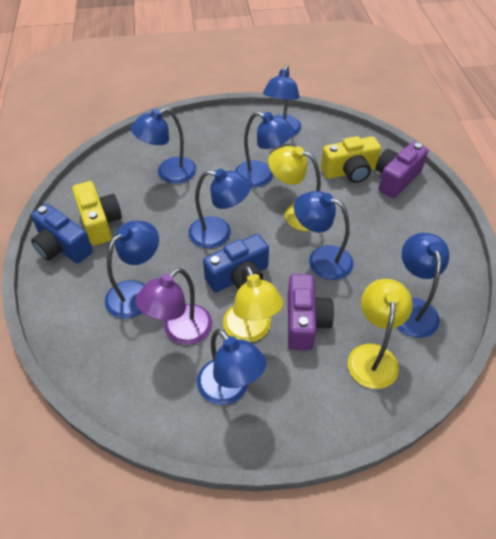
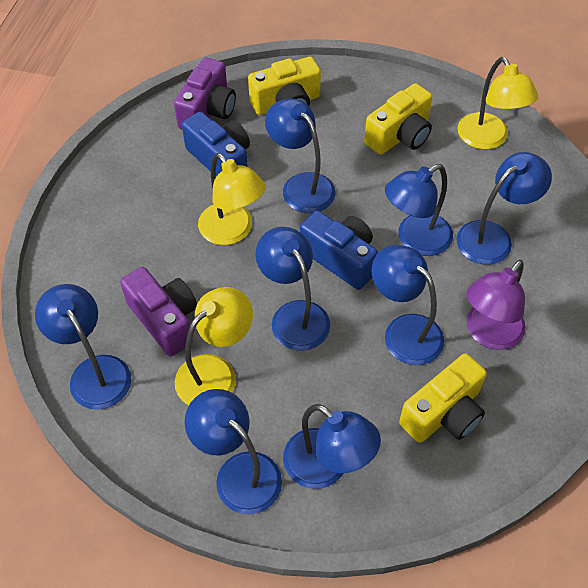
yellow camera: 2 -> 3

